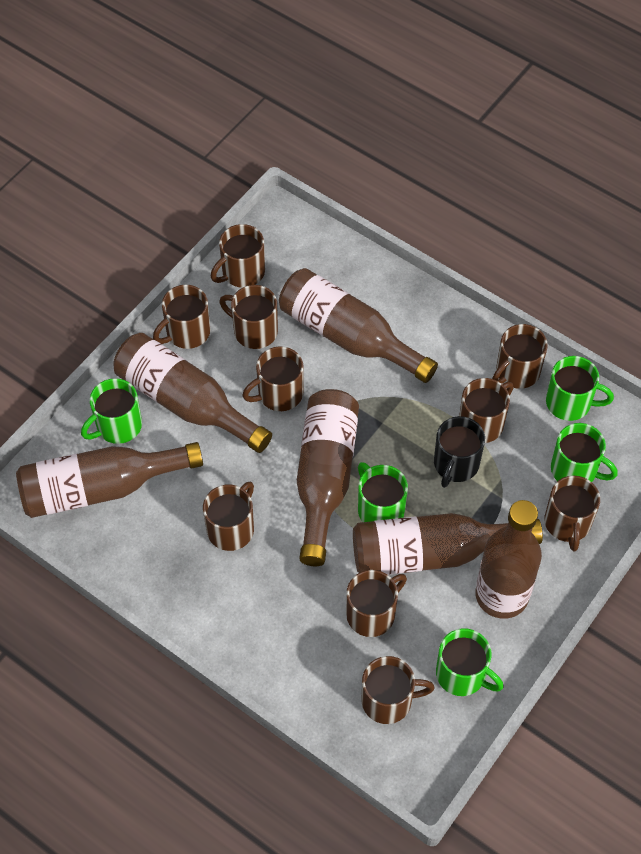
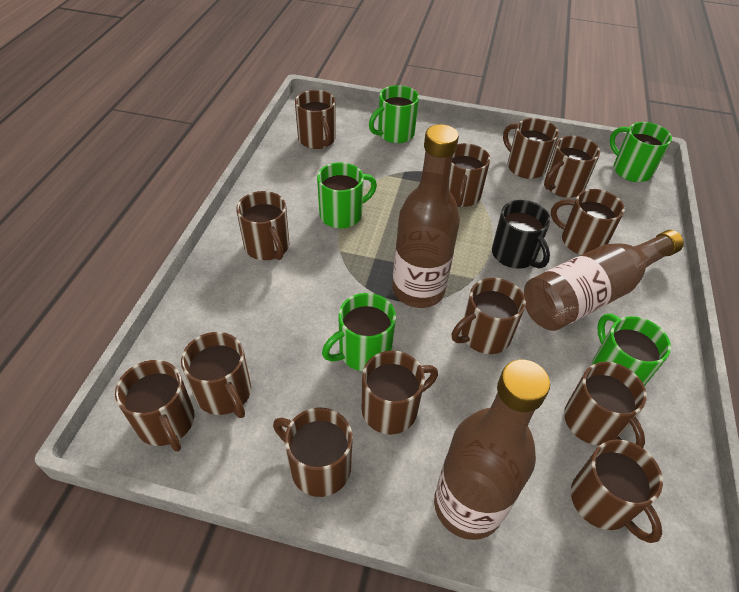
brown bottle: 6 -> 3
brown mug: 10 -> 13

